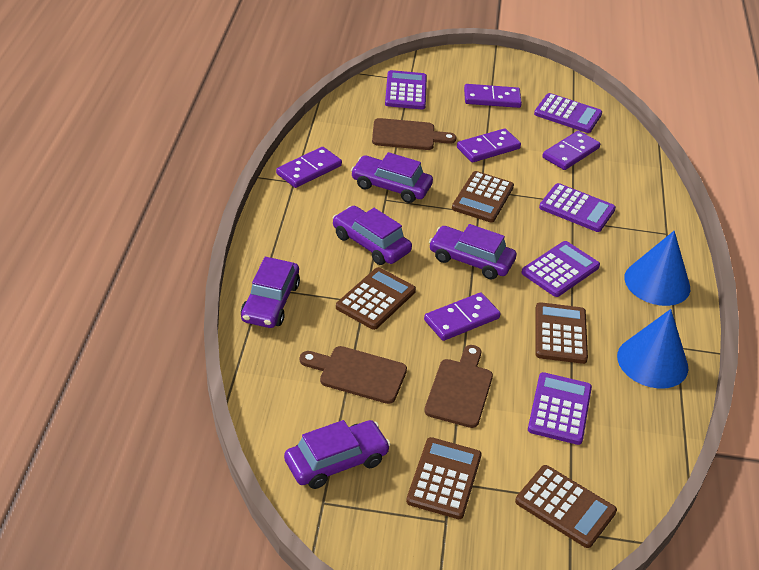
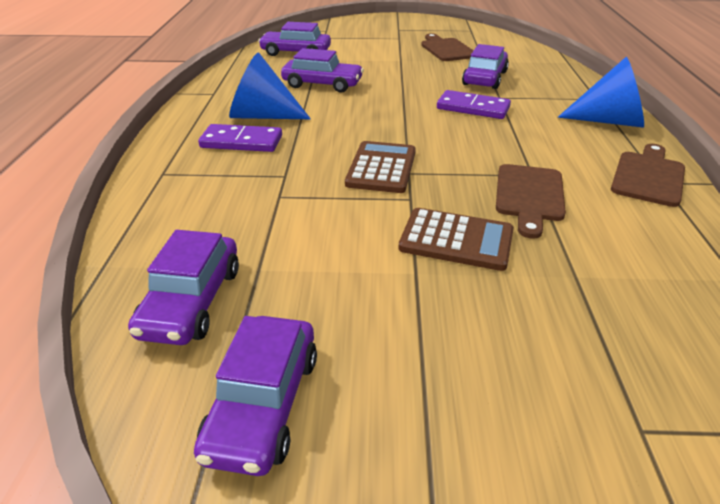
brown calculator: 5 -> 2
purple calculator: 5 -> 0
purple domino: 5 -> 2

